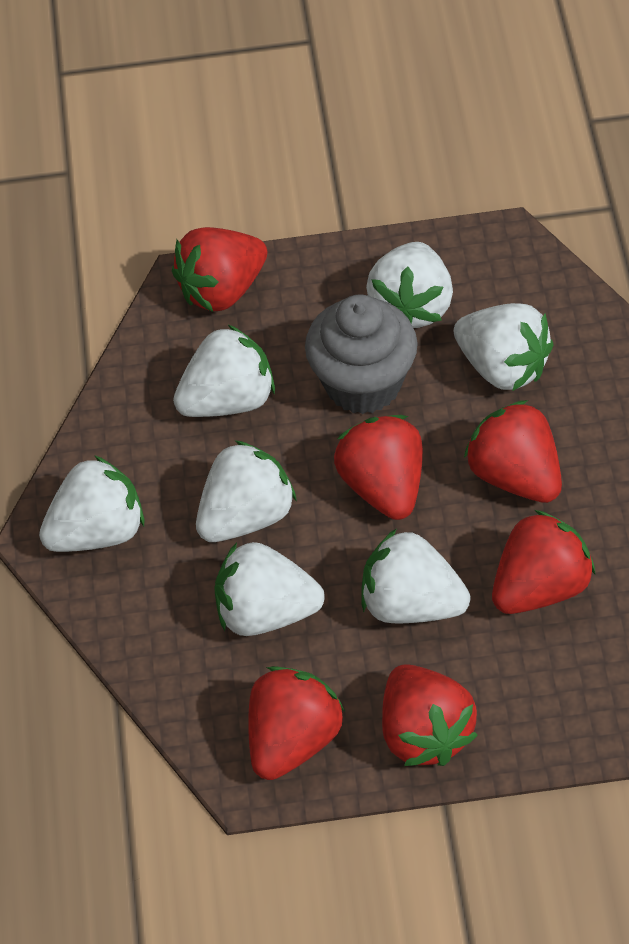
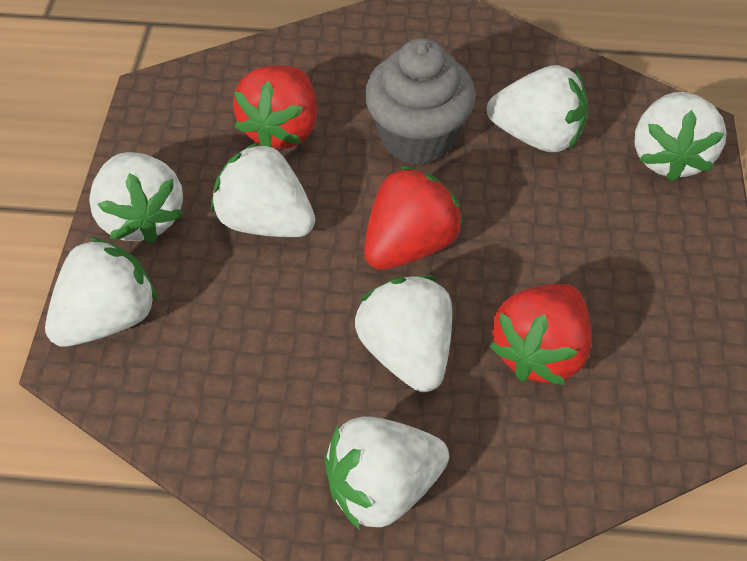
red strawberry: 6 -> 3

